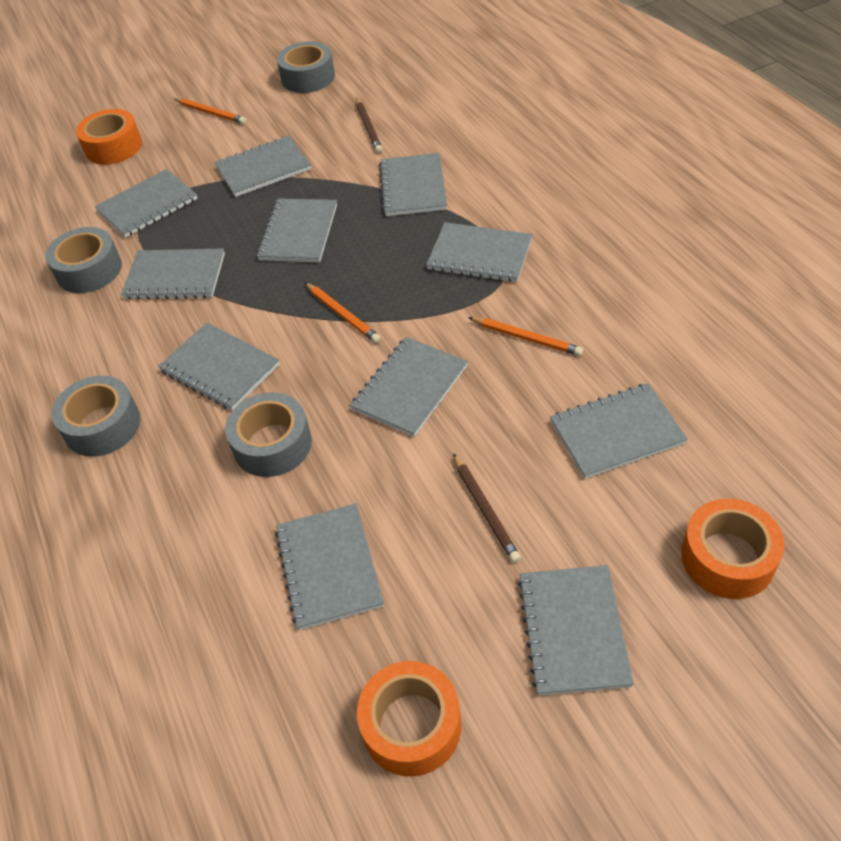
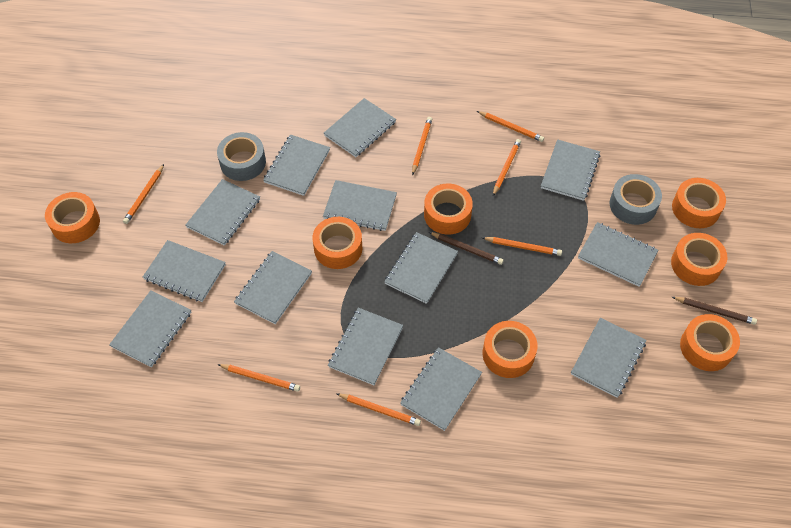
grey notebook: 11 -> 13
grey tape: 4 -> 2
orange pencil: 3 -> 7
orange tape: 3 -> 7

